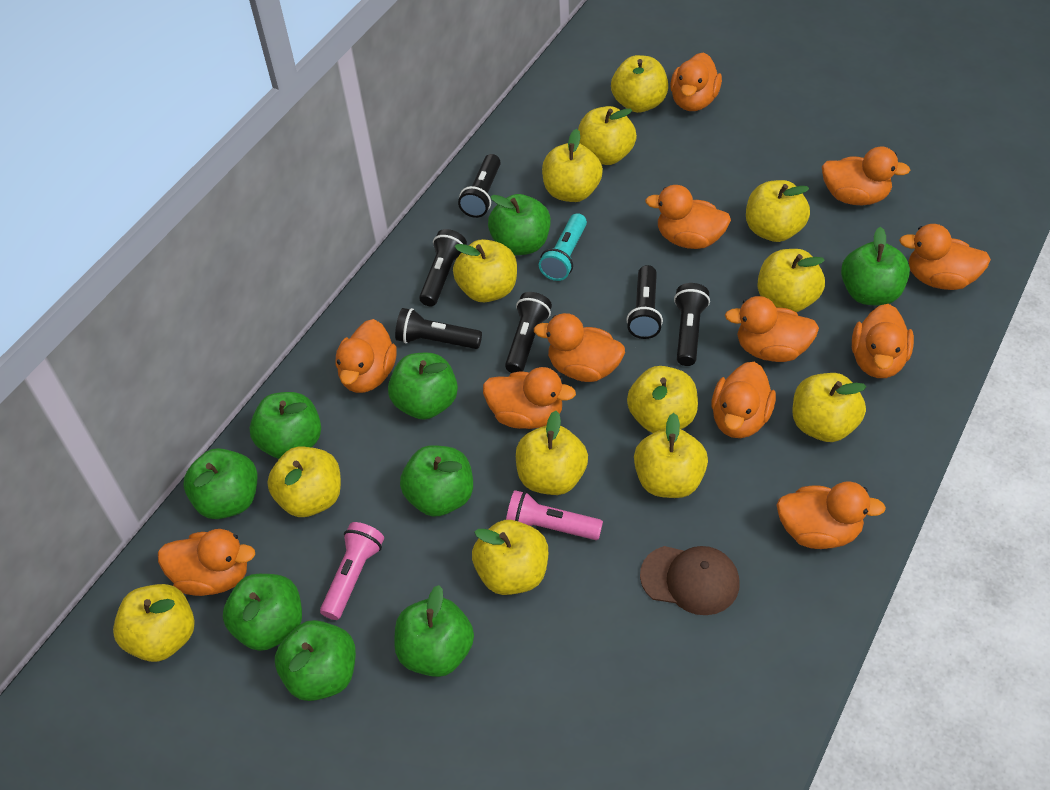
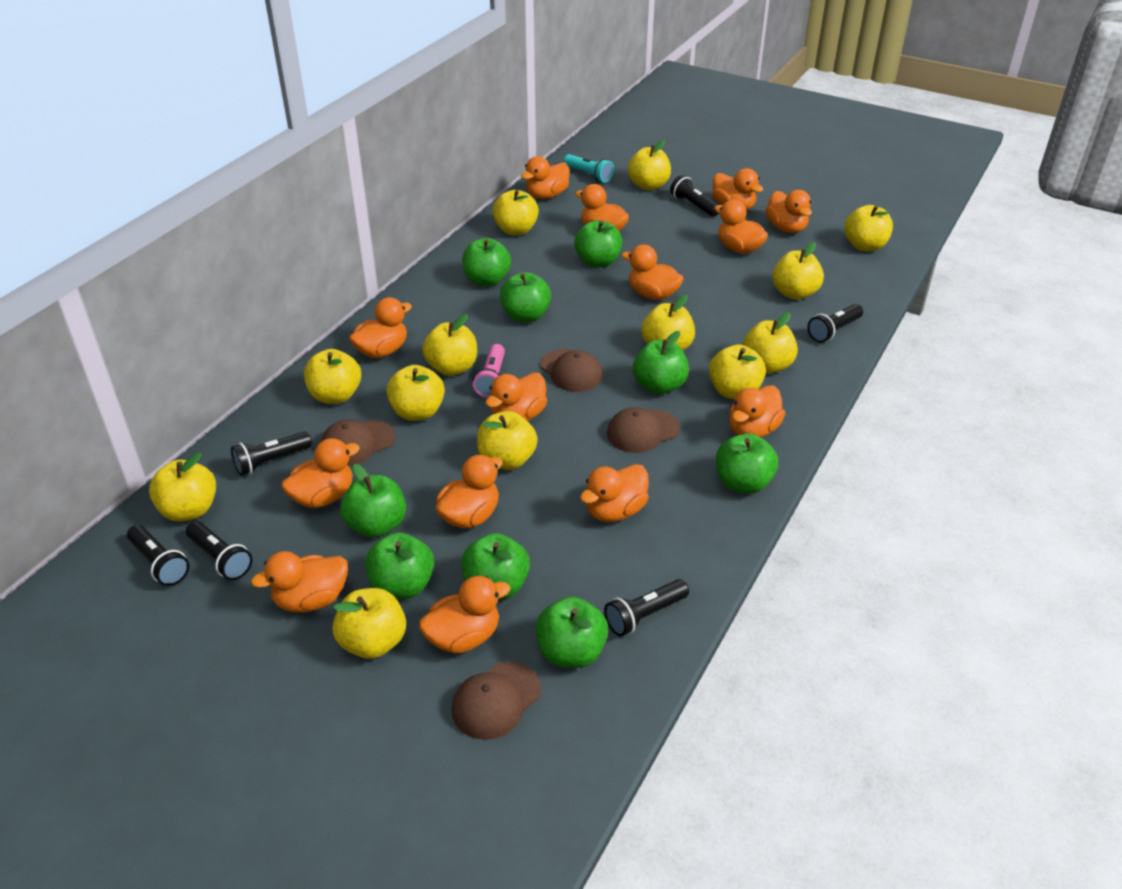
brown cap: 1 -> 4
orange duck: 12 -> 14
pink flashlight: 2 -> 1

